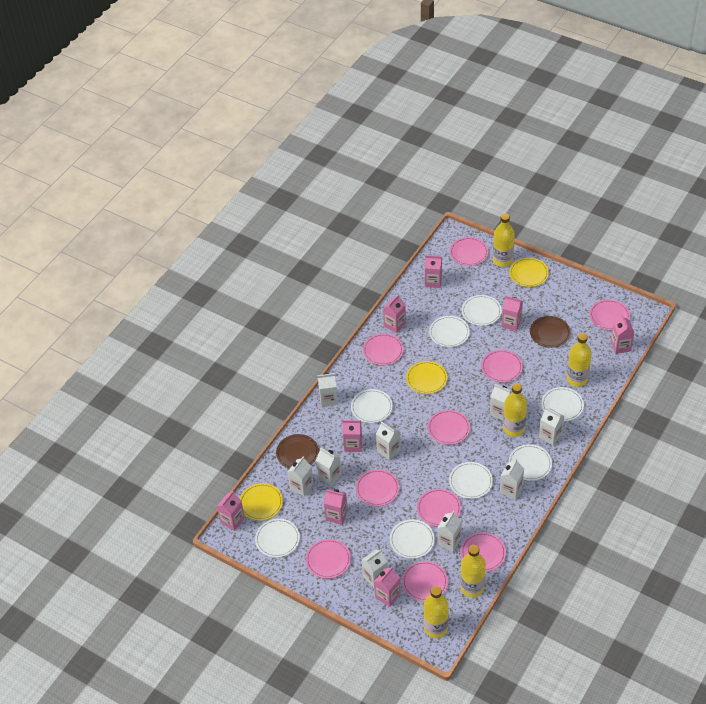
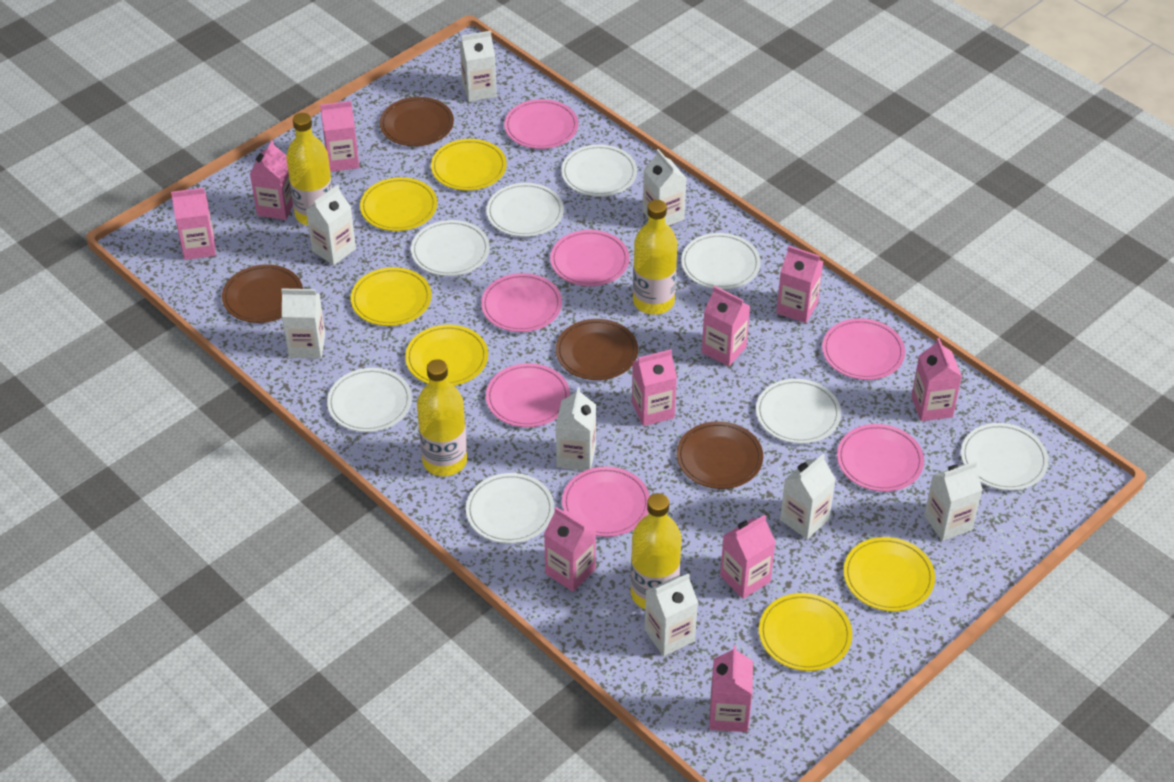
brown plate: 2 -> 4
pink carton: 8 -> 10
pink plate: 10 -> 7
white carton: 9 -> 8
yellow bottle: 5 -> 4
yellow plate: 3 -> 6

